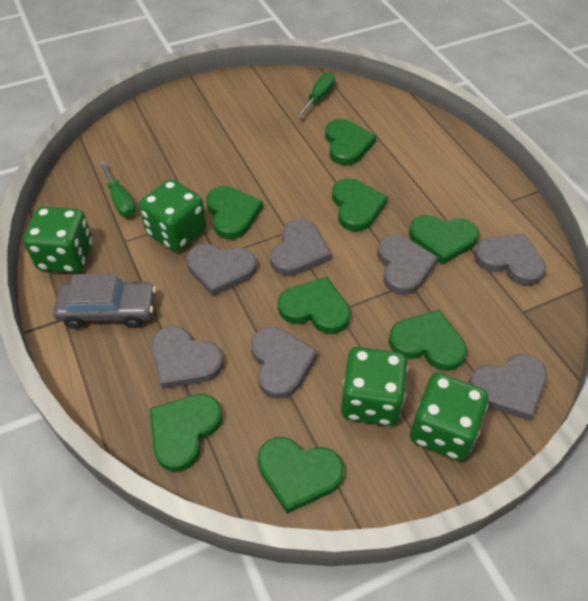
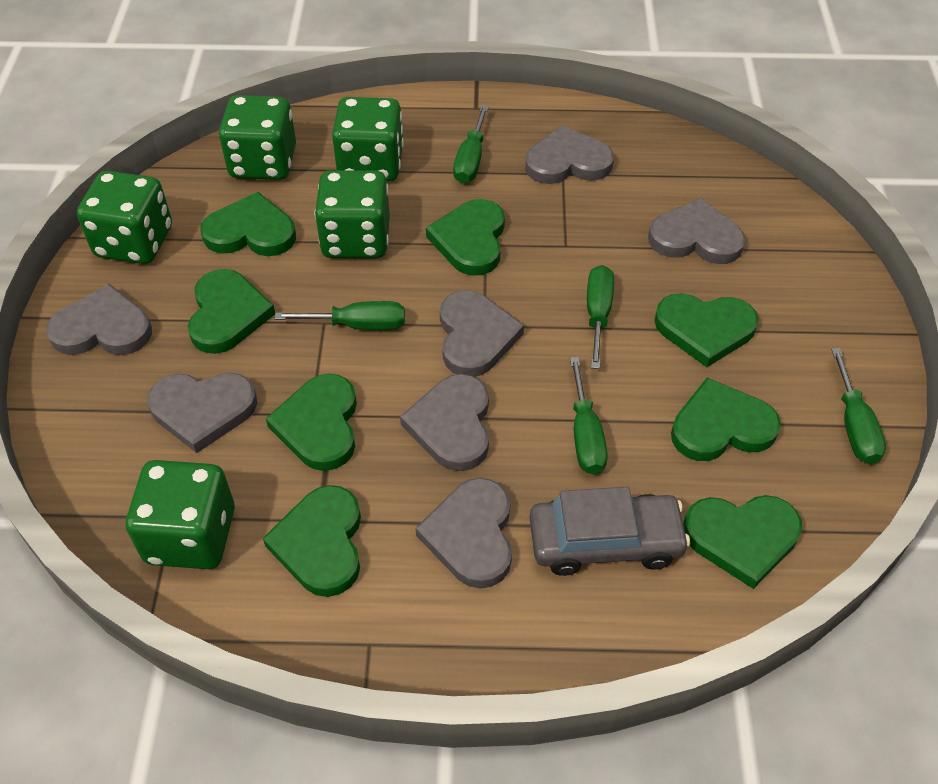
green dice: 4 -> 5
green screwdriver: 2 -> 5

